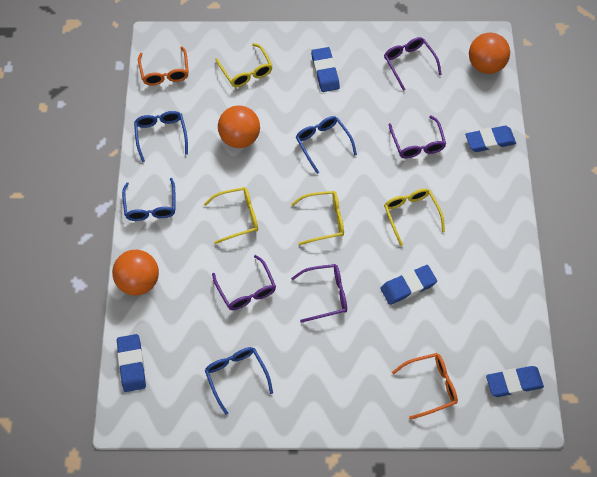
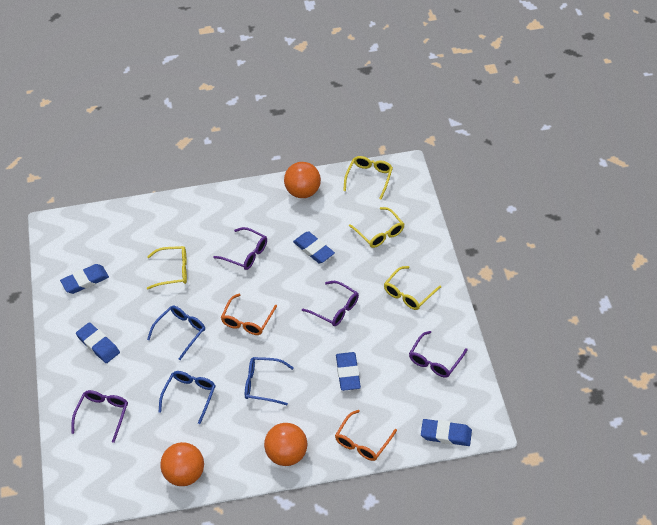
blue glasses: 4 -> 3

